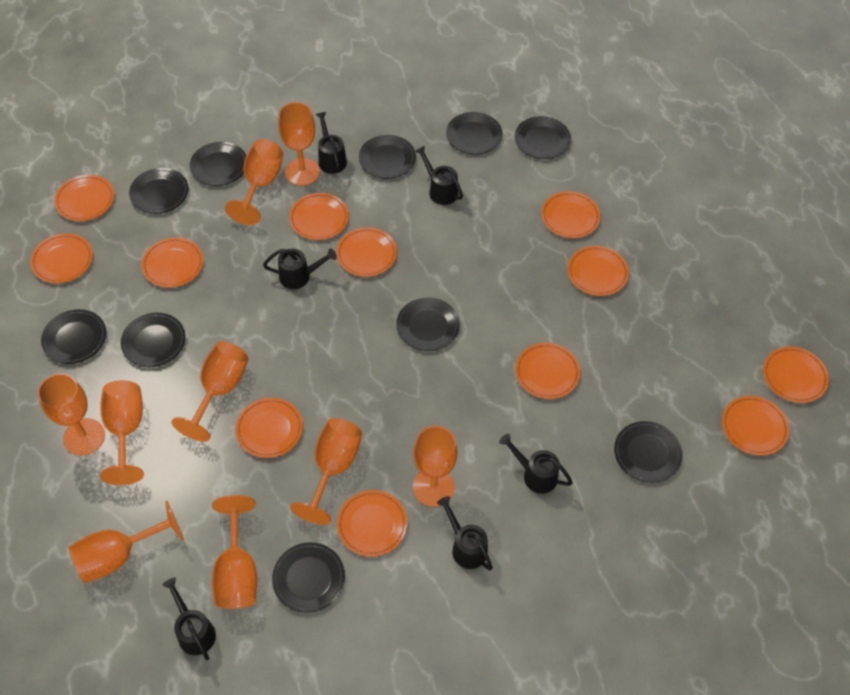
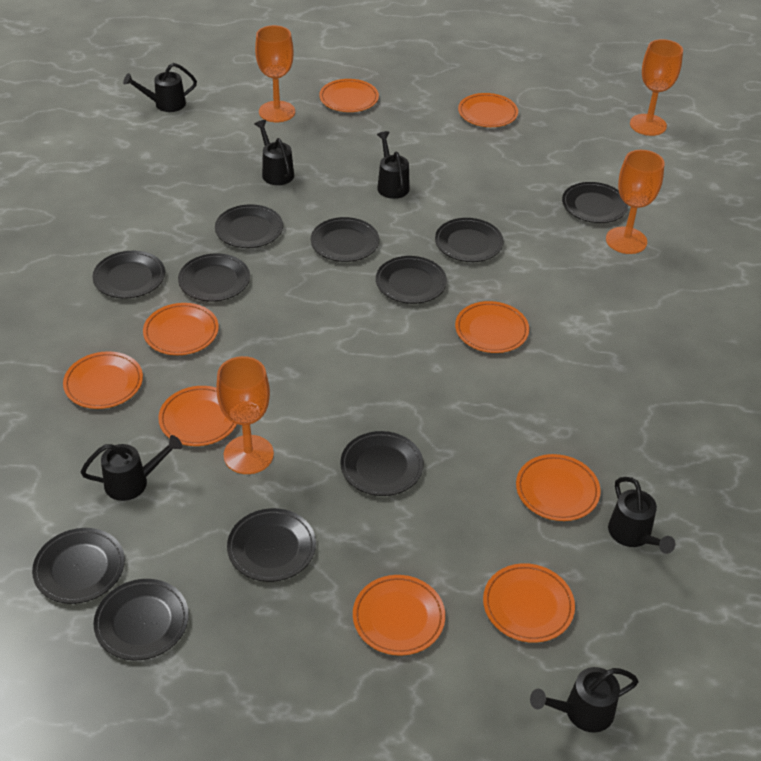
black plate: 10 -> 11
orange goblet: 9 -> 4
orange plate: 12 -> 9

